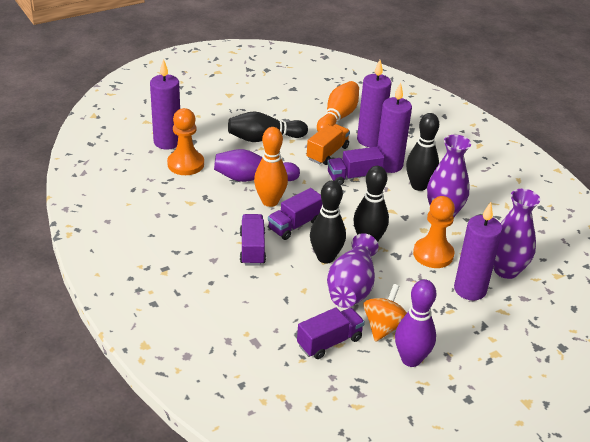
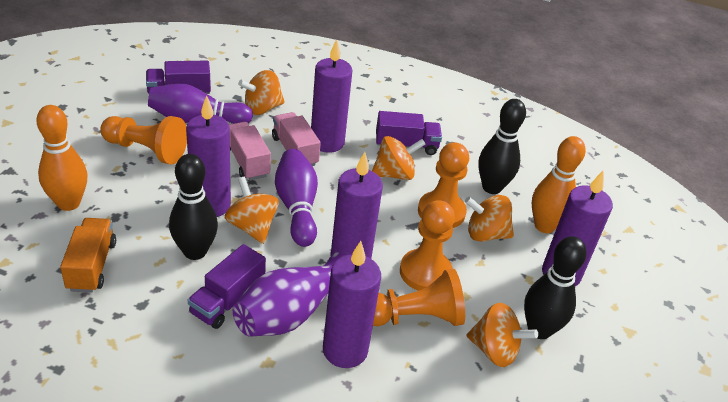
black bowling pin: 4 -> 3
orange pawn: 2 -> 4
orange spinning top: 1 -> 5
pink truck: 0 -> 2
purple candle: 4 -> 5
purple truck: 4 -> 3
purple vase: 3 -> 1

